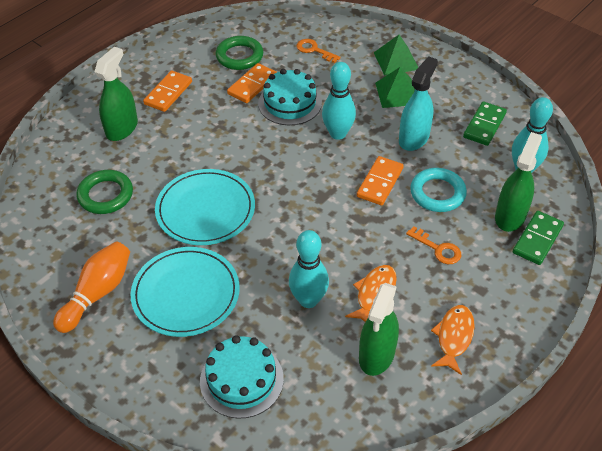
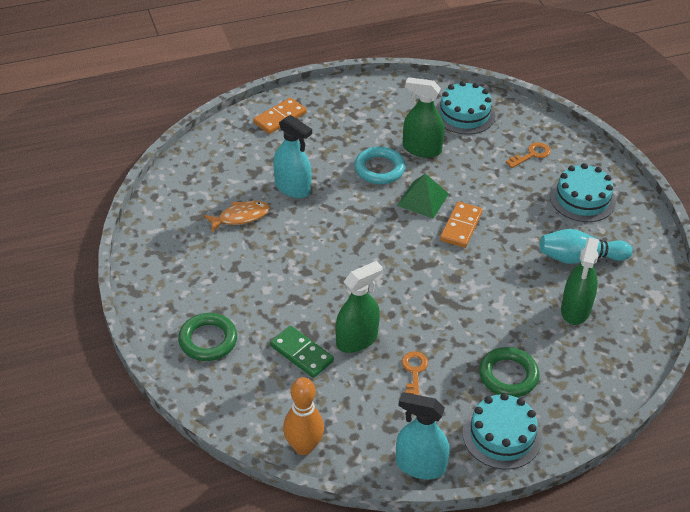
green domino: 2 -> 1
green pyramid: 2 -> 1
orange domino: 3 -> 2
orange fish: 2 -> 1
turquoise bowling pin: 3 -> 1
turquoise cake: 2 -> 3
turquoise plate: 2 -> 0
turquoise spray bottle: 1 -> 2

